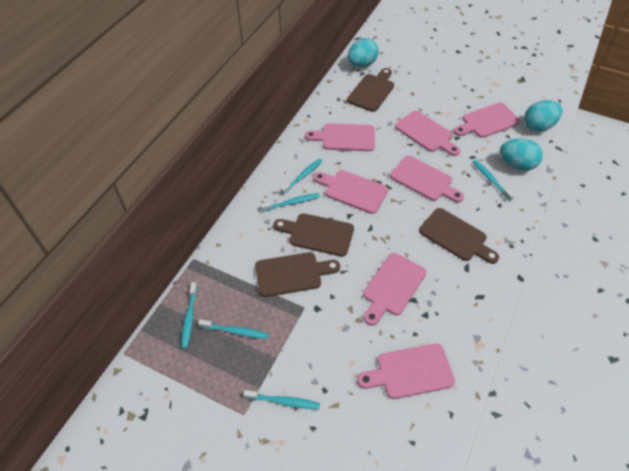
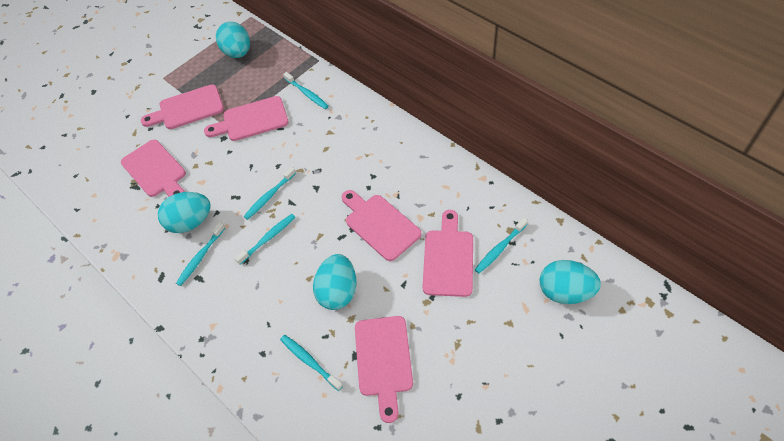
brown cutting board: 4 -> 0
pink cutting board: 7 -> 6
turquoise egg: 3 -> 4

